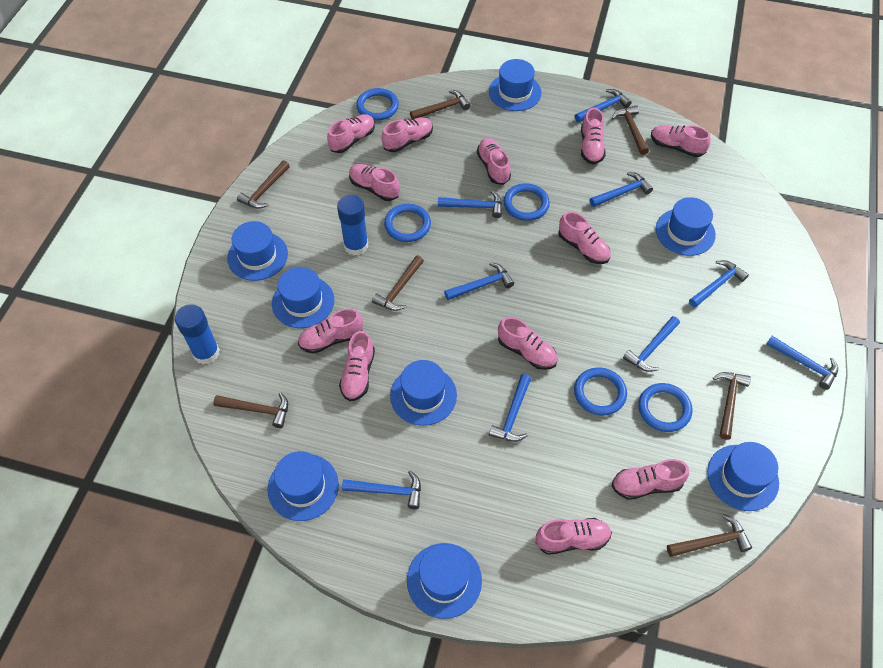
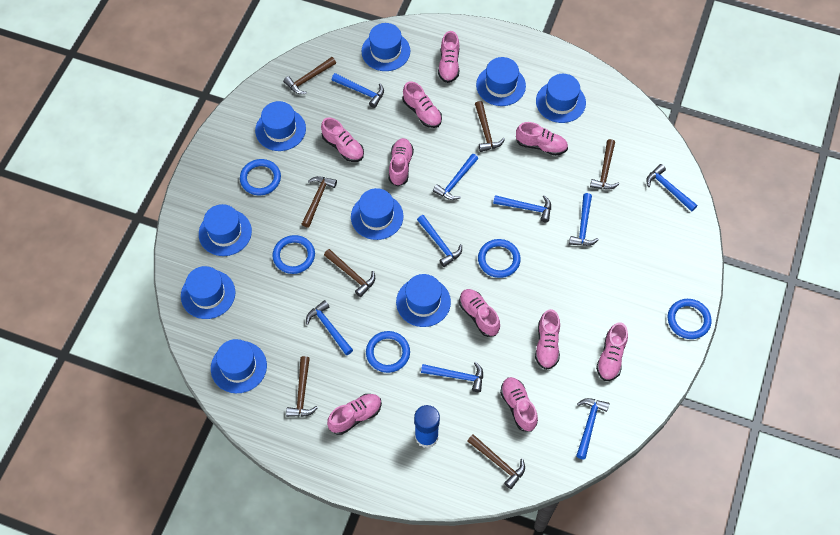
blue glue stick: 2 -> 1
blue hat: 8 -> 9
pink shoe: 12 -> 10

